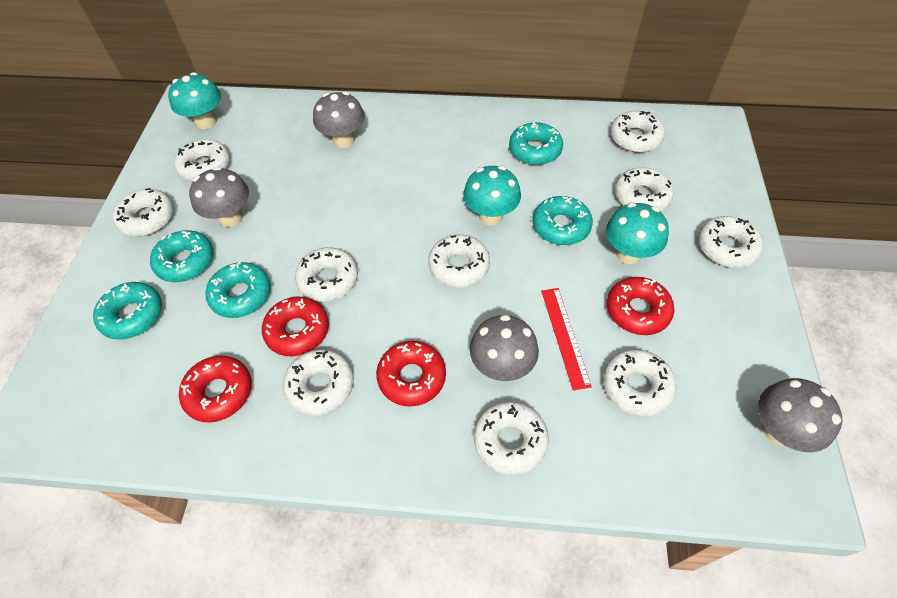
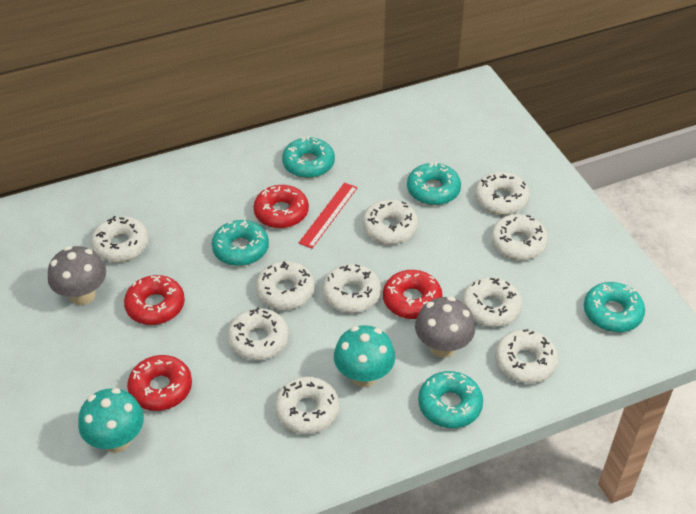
grey mushroom: 4 -> 2
turquoise mushroom: 3 -> 2

